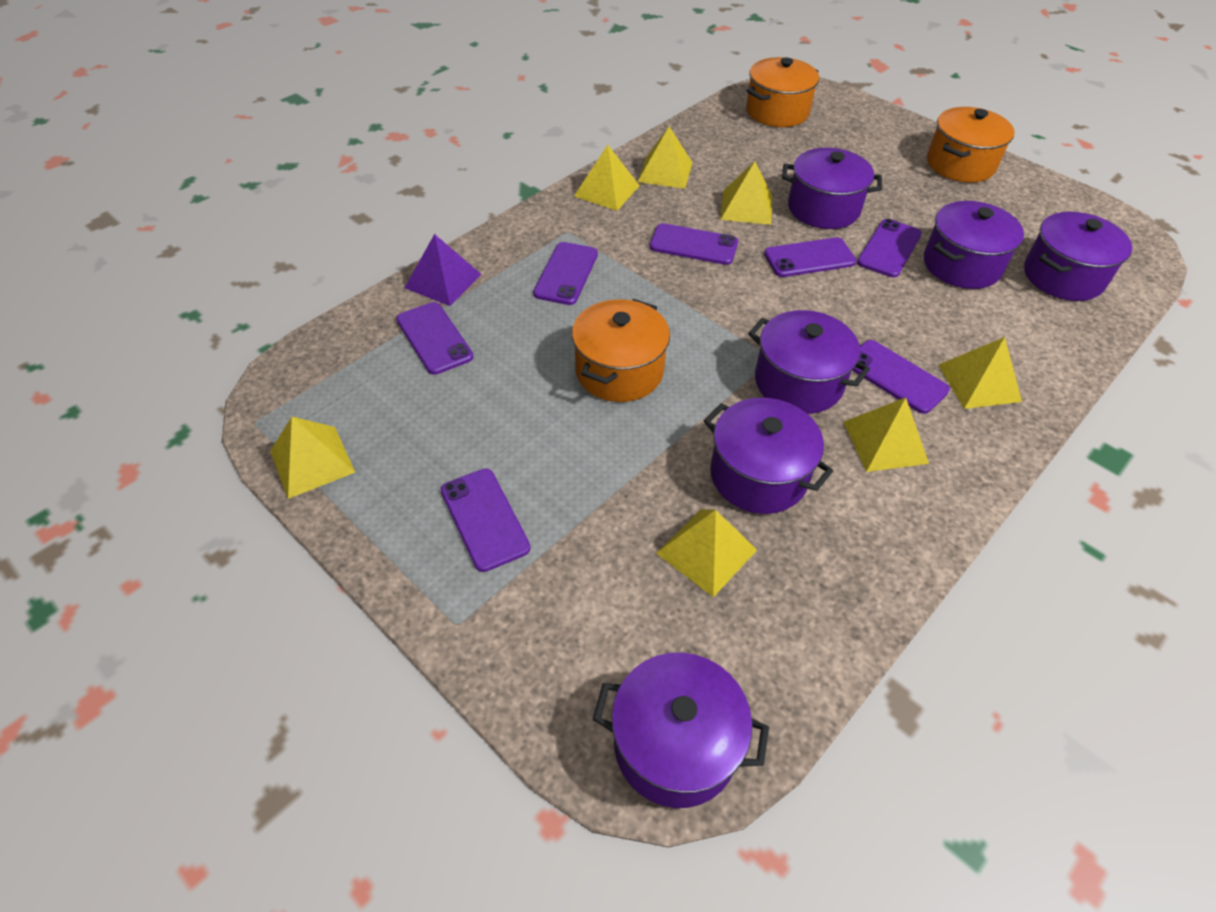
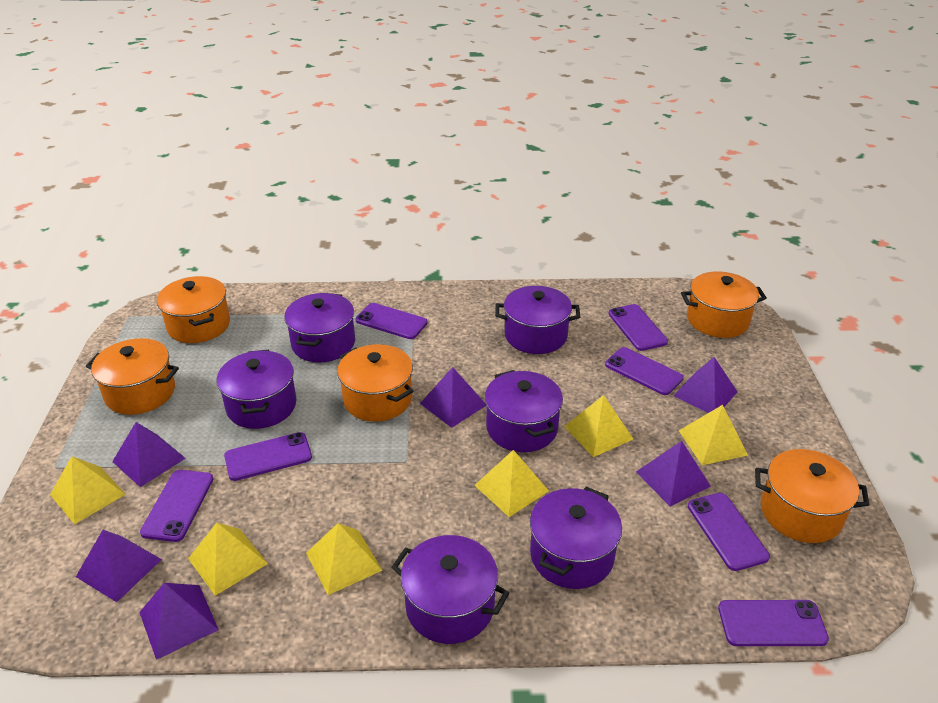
orange pot: 3 -> 5
purple pyramid: 1 -> 6
yellow pyramid: 7 -> 6

